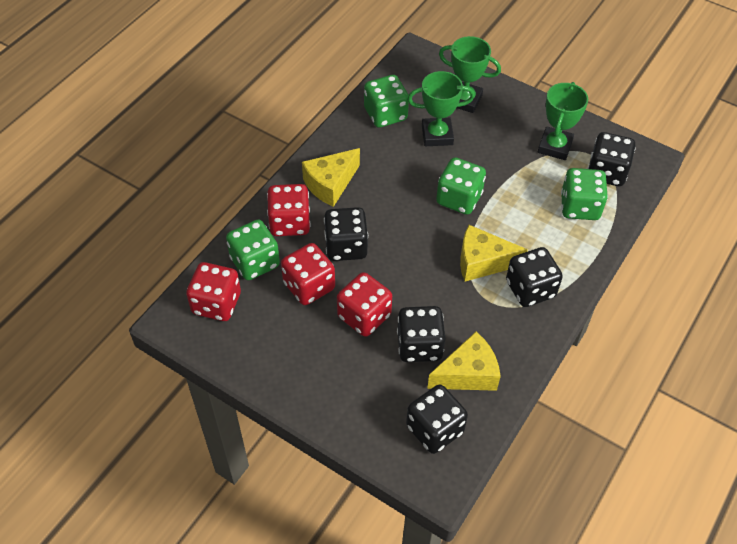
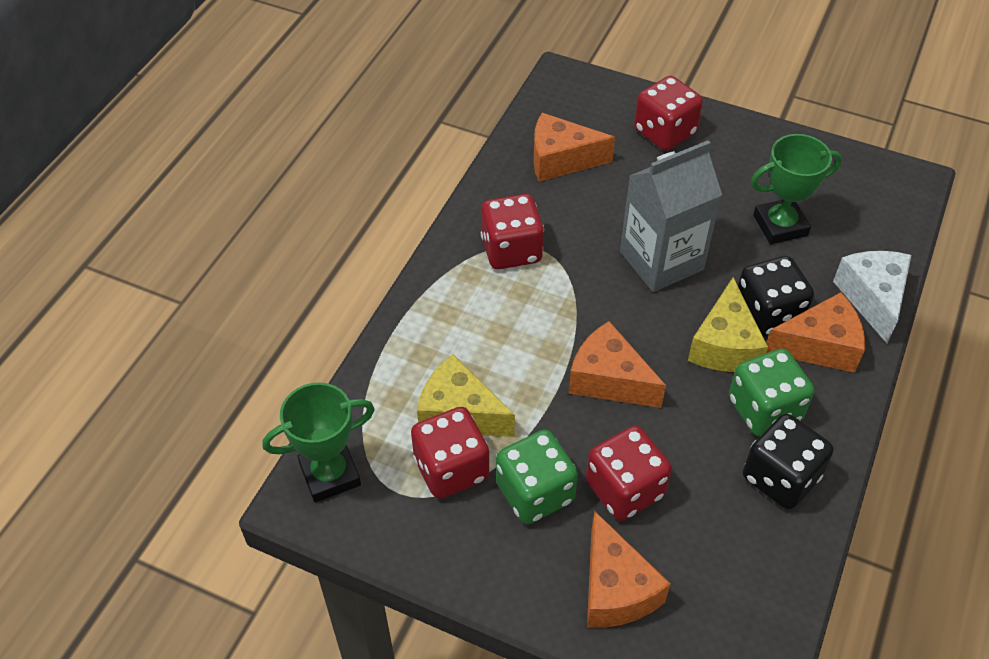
black dice: 5 -> 2
green dice: 4 -> 2
green trophy: 3 -> 2
grey carton: 0 -> 1
orange cheese: 0 -> 4
white cheese: 0 -> 1
yellow cheese: 3 -> 2

